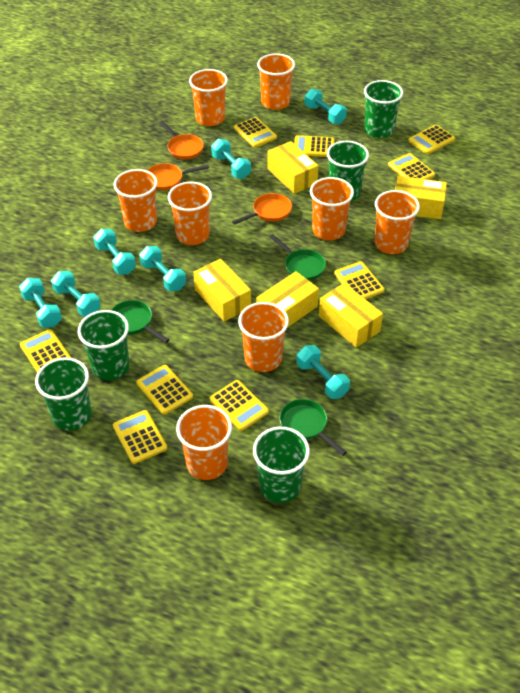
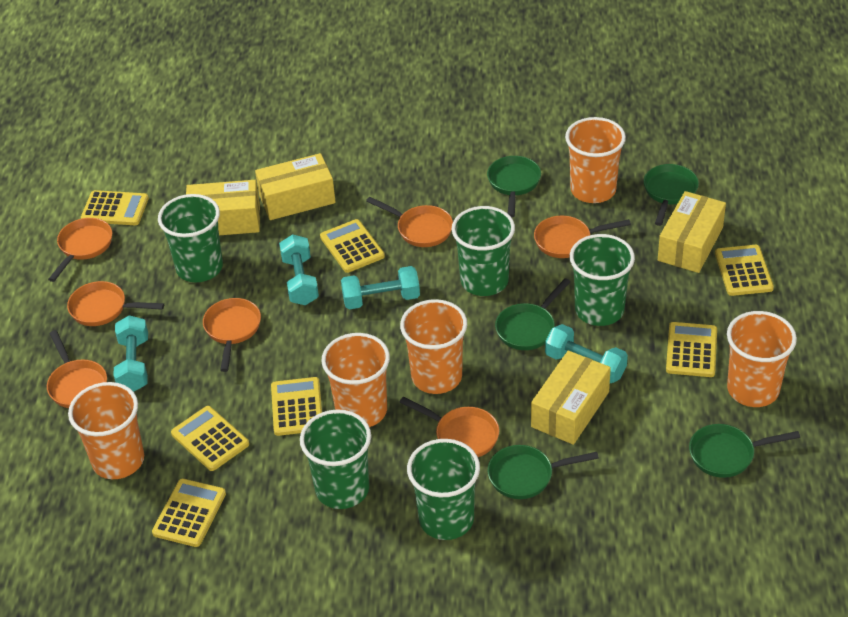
green pan: 3 -> 5
orange cup: 8 -> 5
orange pan: 3 -> 7
turquoise dumbbell: 7 -> 4
yellow box: 5 -> 4
yellow calculator: 9 -> 7

